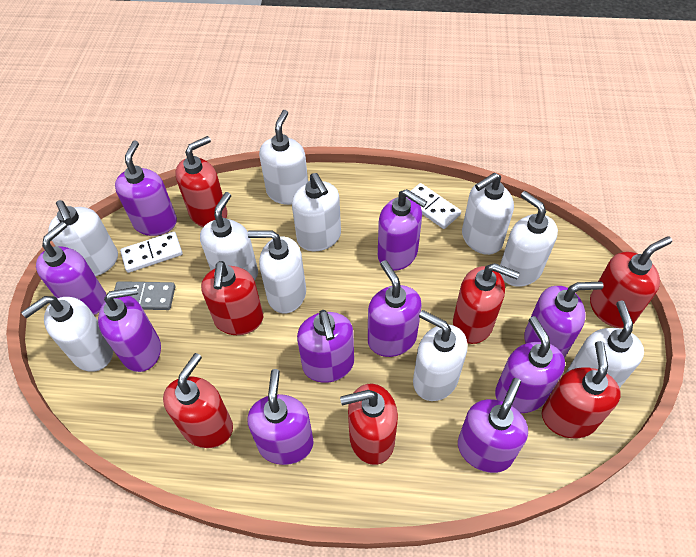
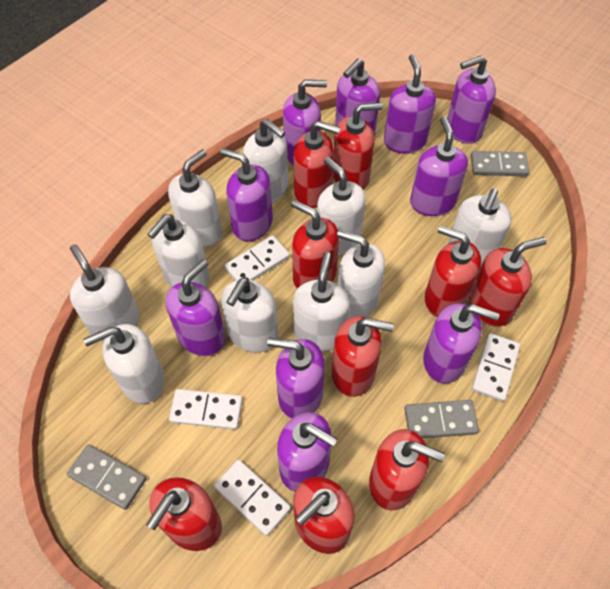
grey domino: 1 -> 3
red soap dispenser: 7 -> 9
white domino: 2 -> 4

